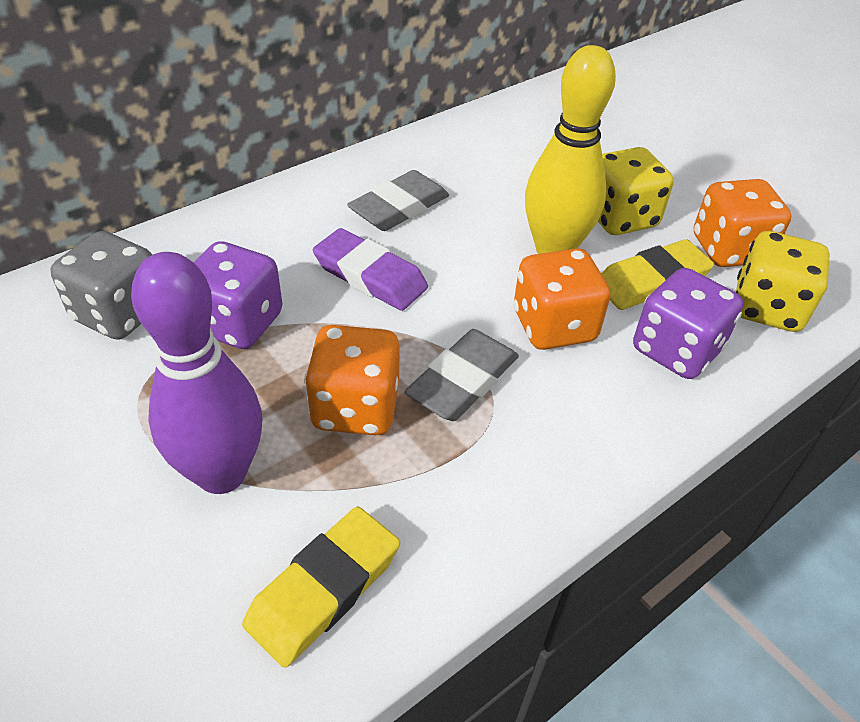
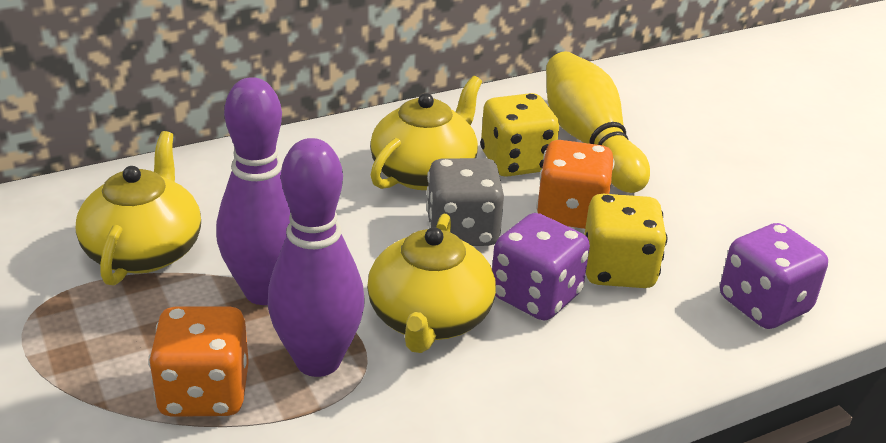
grey eraser: 2 -> 0
orange dice: 3 -> 2
purple bowling pin: 1 -> 2
purple eraser: 1 -> 0
yellow eraser: 2 -> 0
yellow teapot: 0 -> 3

